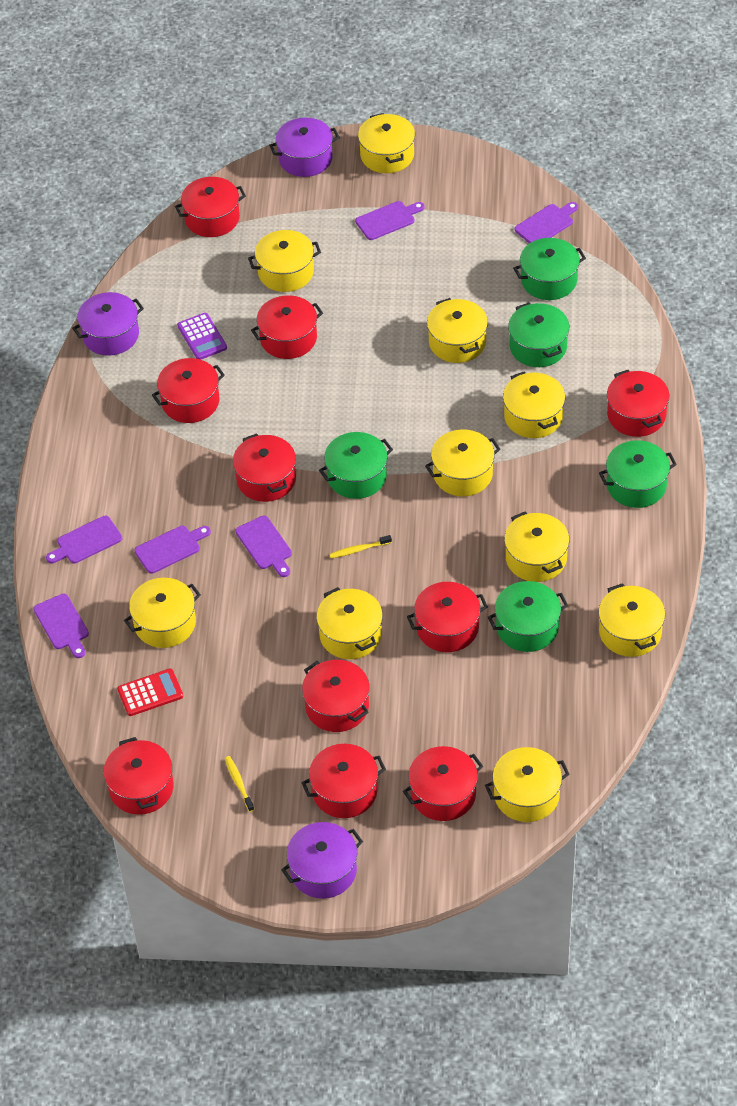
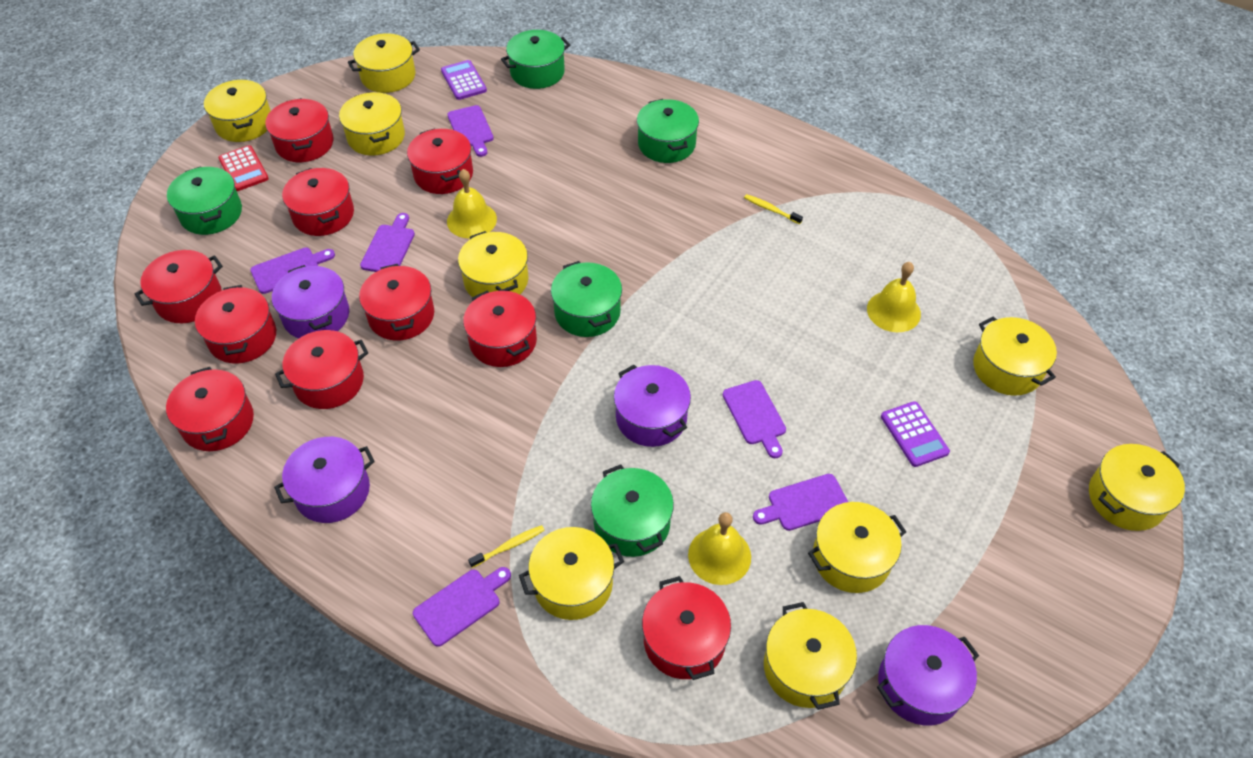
purple calculator: 1 -> 2
purple pot: 3 -> 4
yellow bell: 0 -> 3
yellow pot: 10 -> 9

